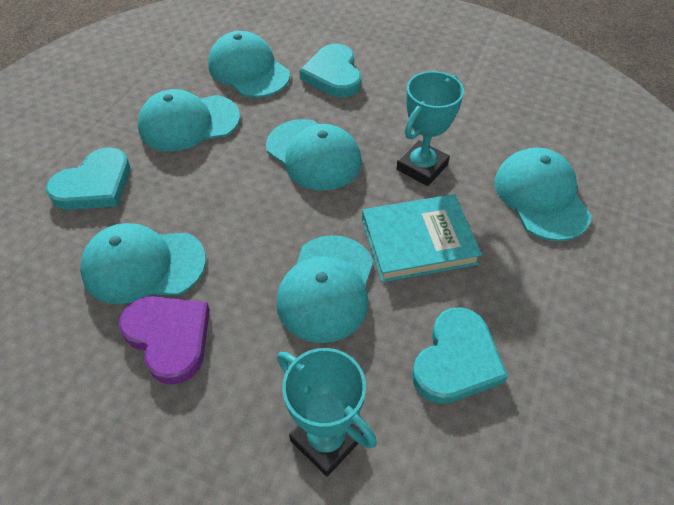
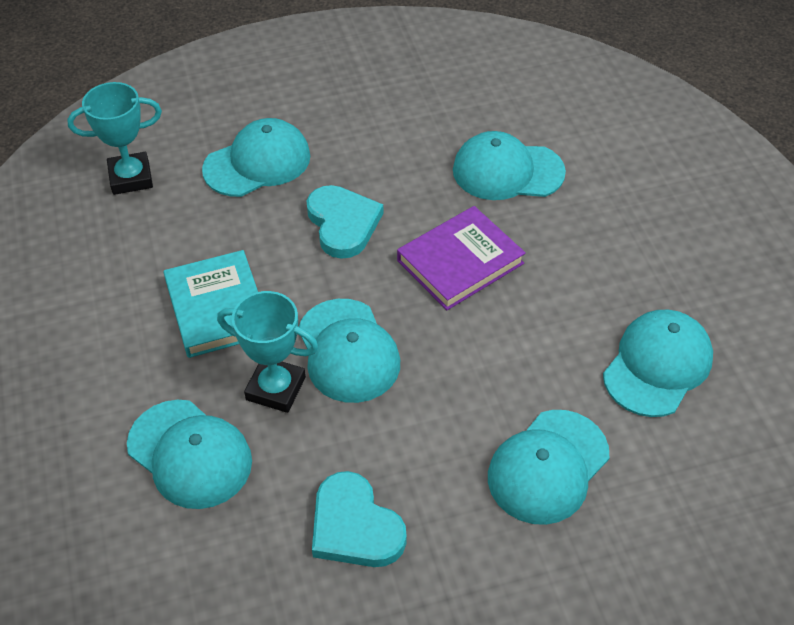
purple book: 0 -> 1
purple heart: 1 -> 0
turquoise heart: 3 -> 2

